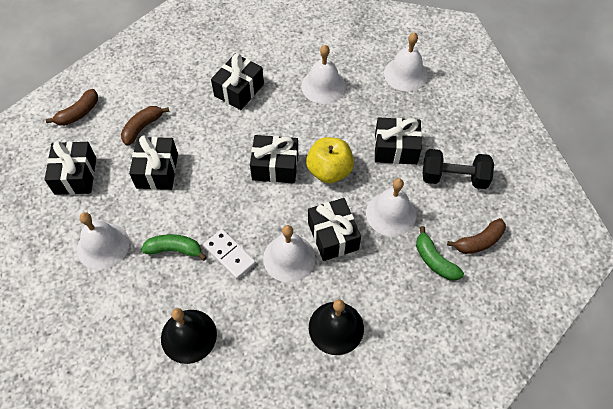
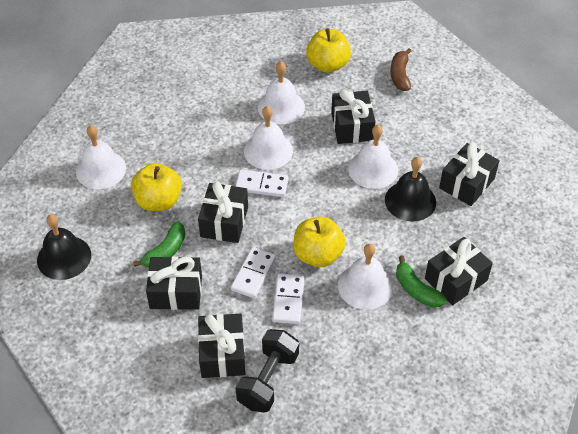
brown banana: 3 -> 1
white domino: 1 -> 3
yellow apple: 1 -> 3

